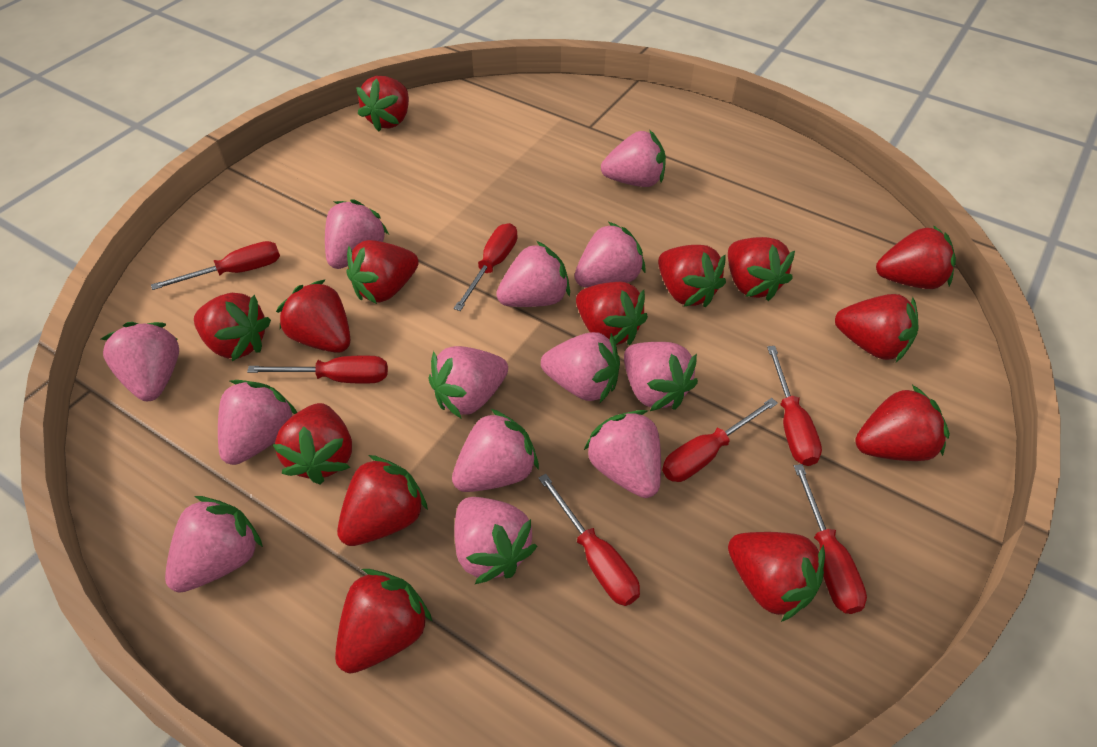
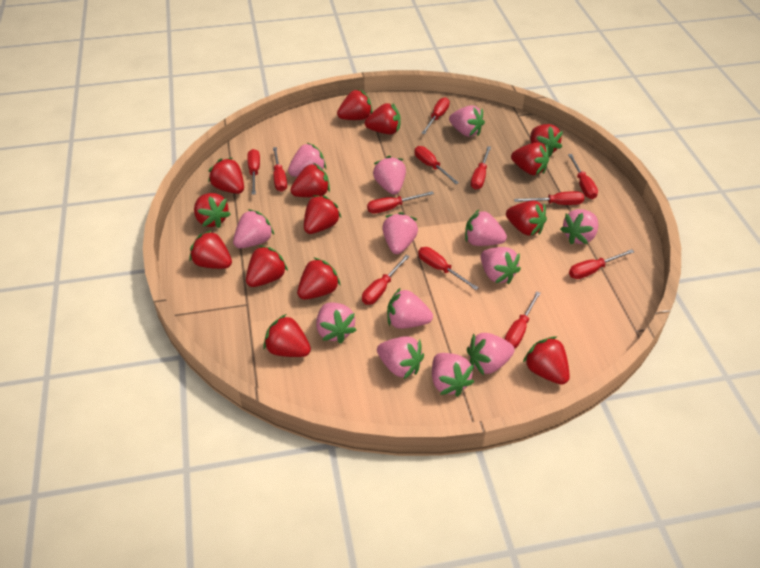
red screwdriver: 7 -> 12

